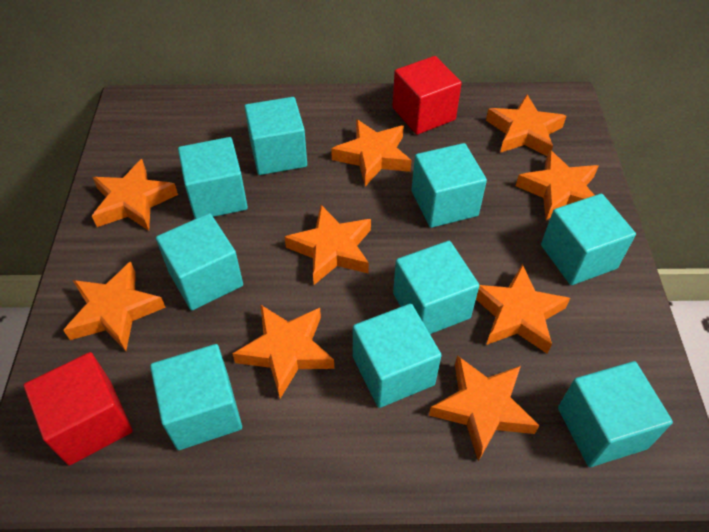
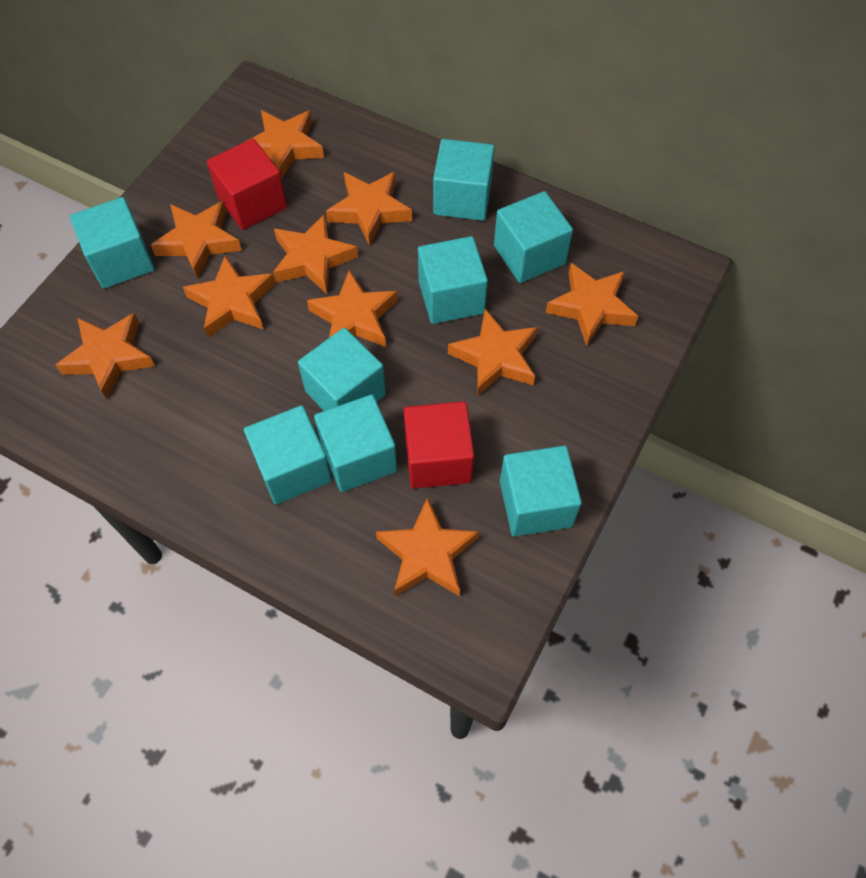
orange star: 9 -> 10
turquoise cube: 9 -> 8

